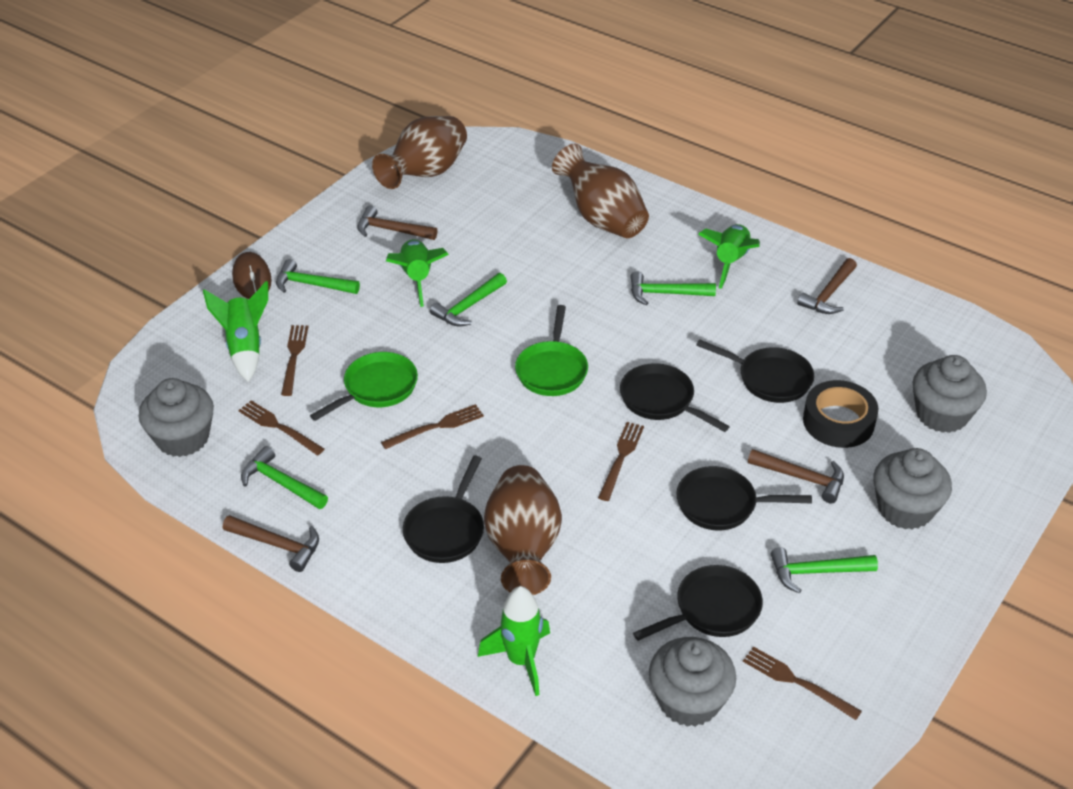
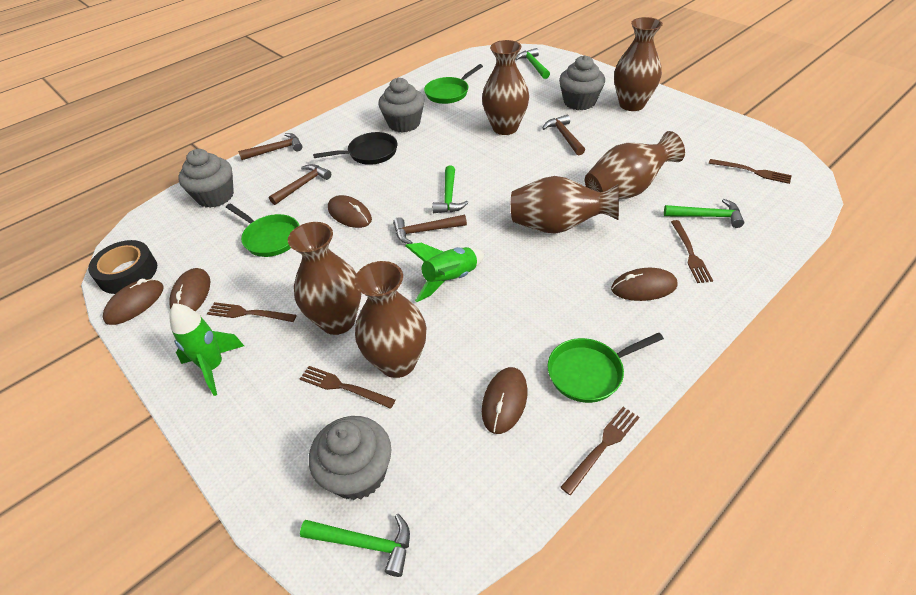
black pan: 5 -> 1
brown mouse: 1 -> 5
brown vase: 3 -> 6
green hammer: 5 -> 4
green pan: 2 -> 3
green rocket: 4 -> 2

